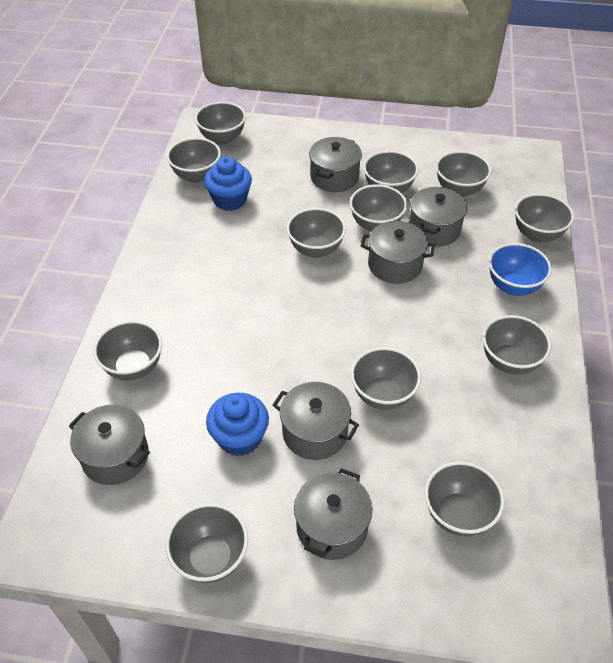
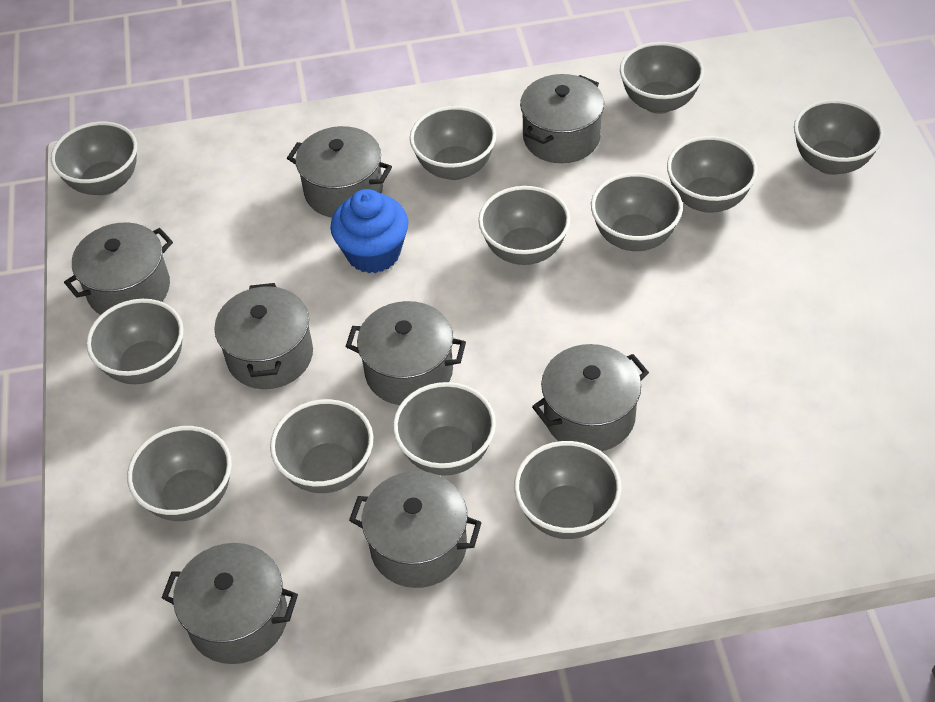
blue bowl: 1 -> 0
blue cupcake: 2 -> 1
grey pot: 6 -> 8

